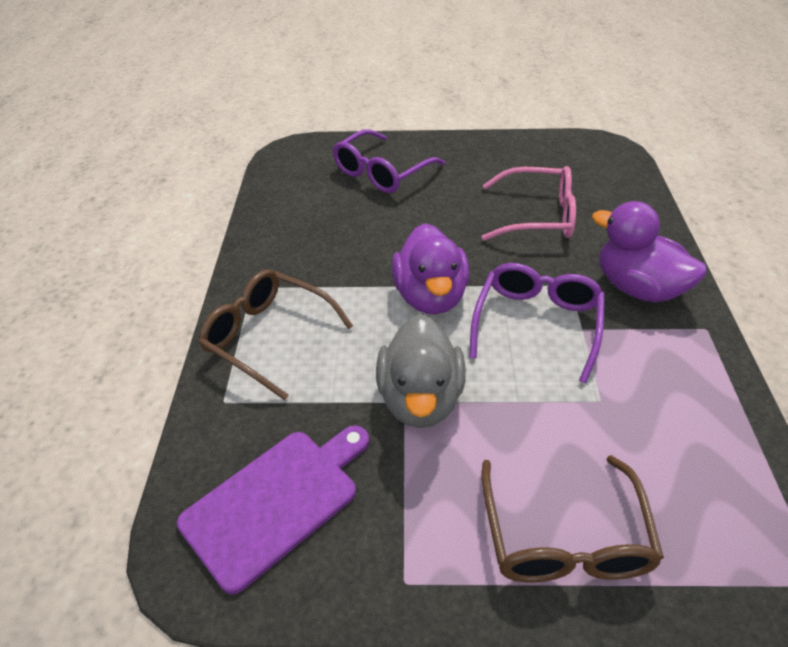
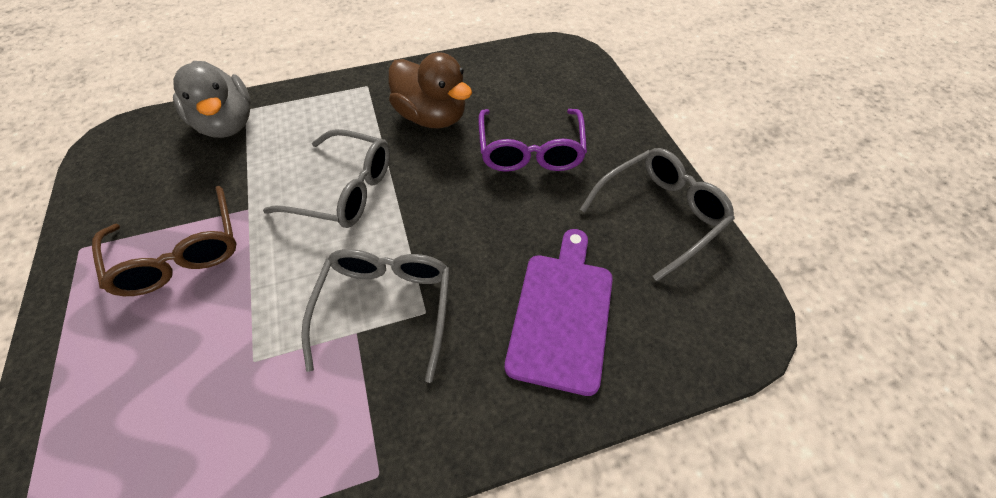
brown duck: 0 -> 1
brown glasses: 2 -> 1
grey glasses: 0 -> 3
pink glasses: 1 -> 0
purple duck: 2 -> 0
purple glasses: 2 -> 1

